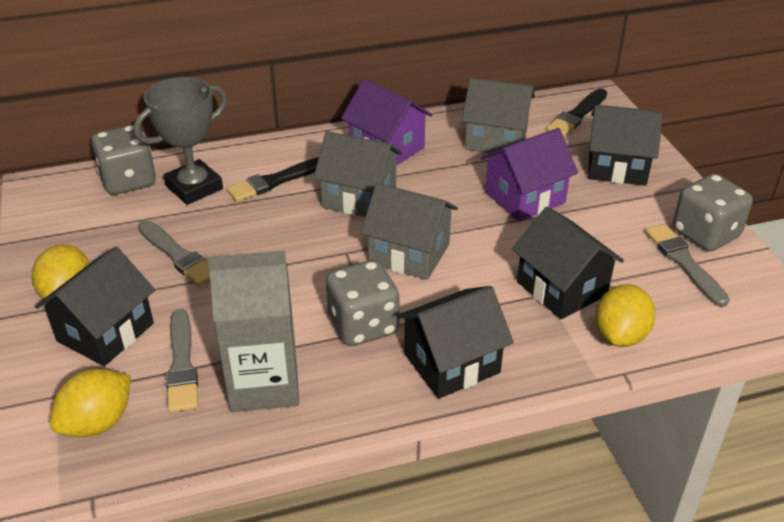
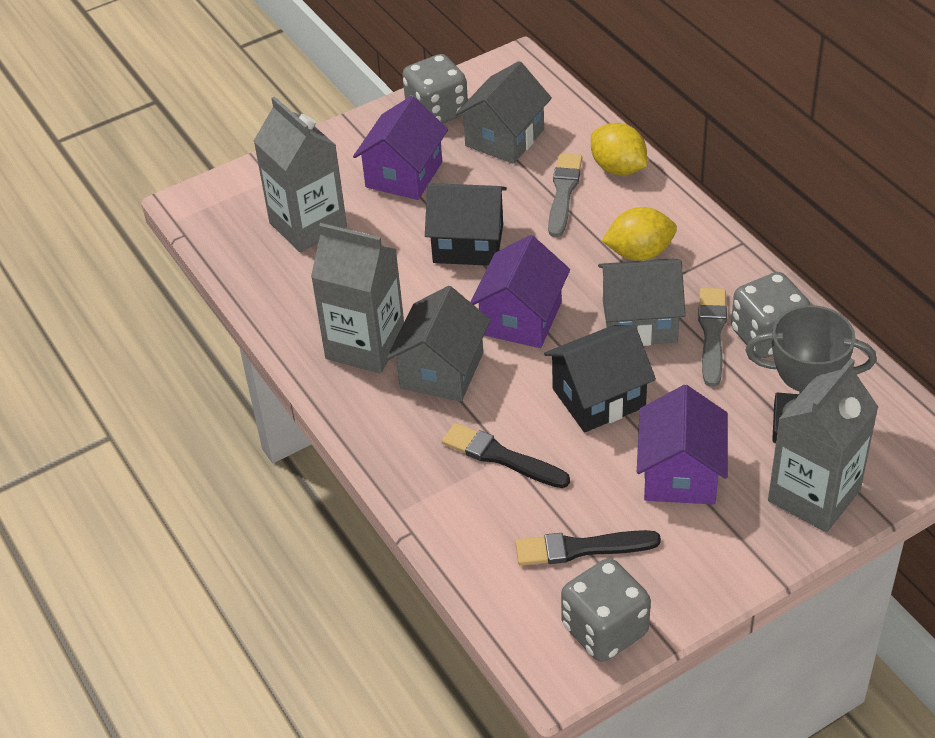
black house: 4 -> 2
grey brush: 3 -> 2
grey carton: 1 -> 3
purple house: 2 -> 3
yellow lemon: 3 -> 2

